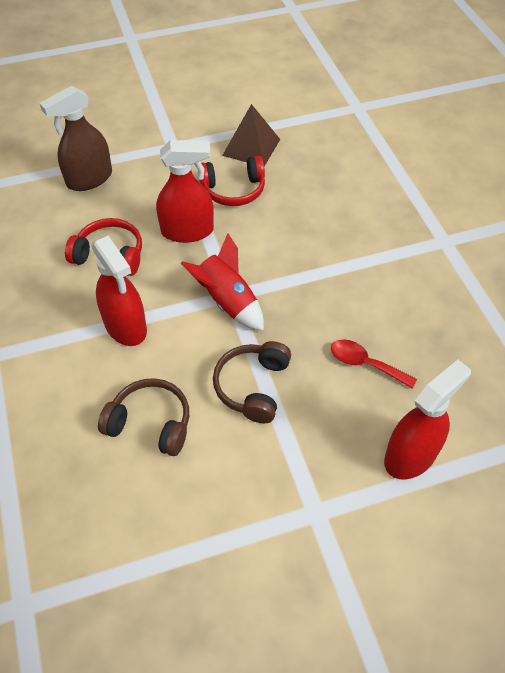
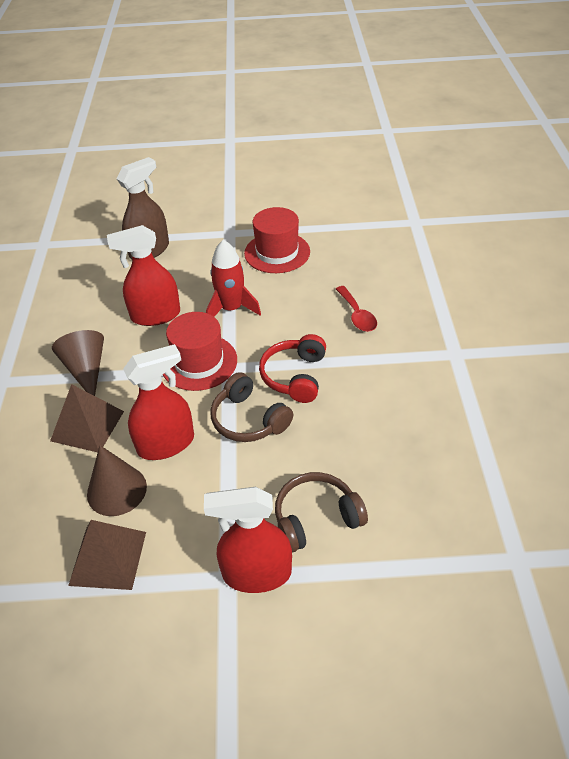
brown cone: 0 -> 2
brown pyramid: 1 -> 2
red hat: 0 -> 2
red headphones: 2 -> 1

